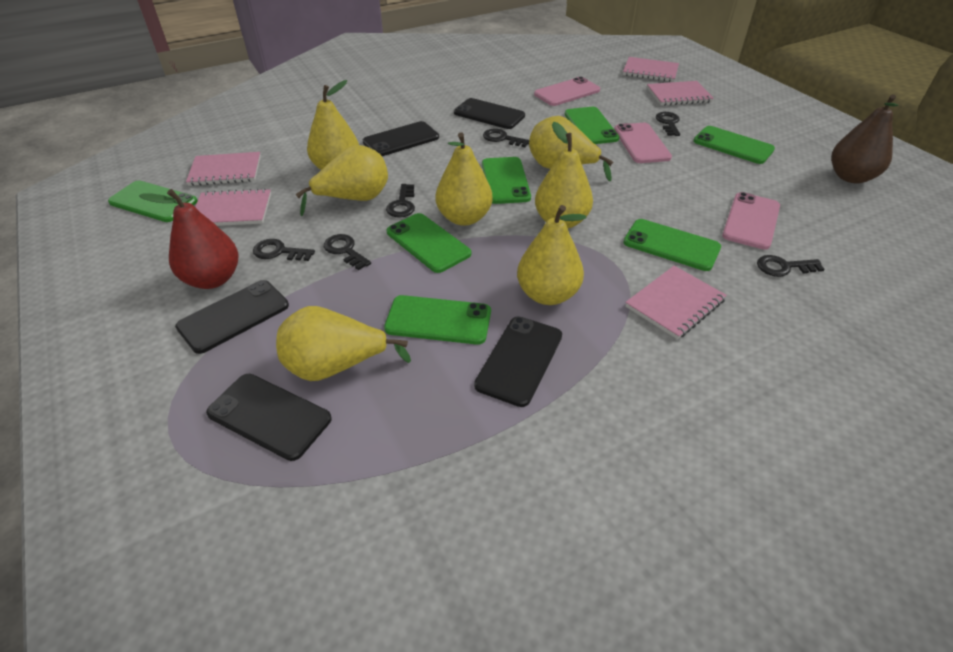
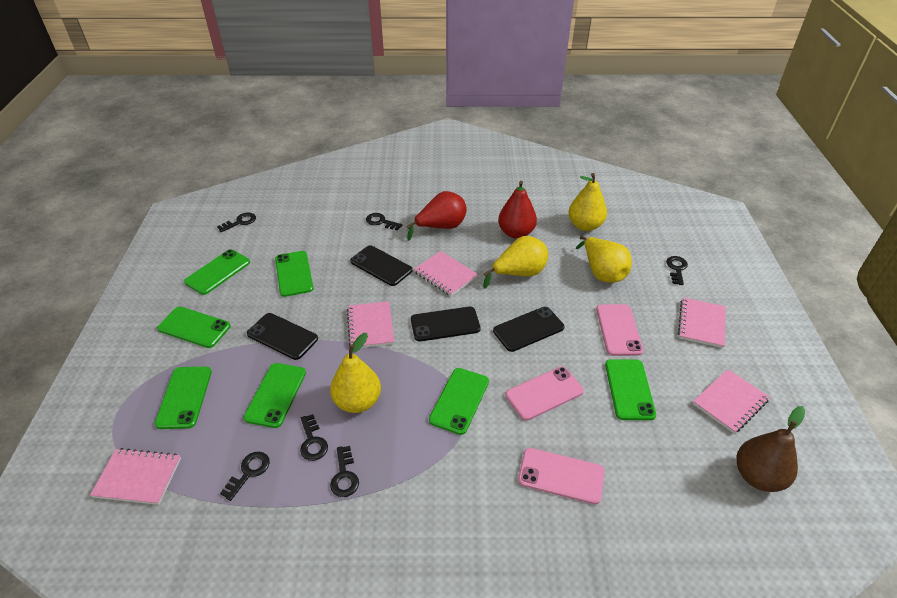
black phone: 5 -> 4
red pear: 1 -> 2
yellow pear: 7 -> 4

